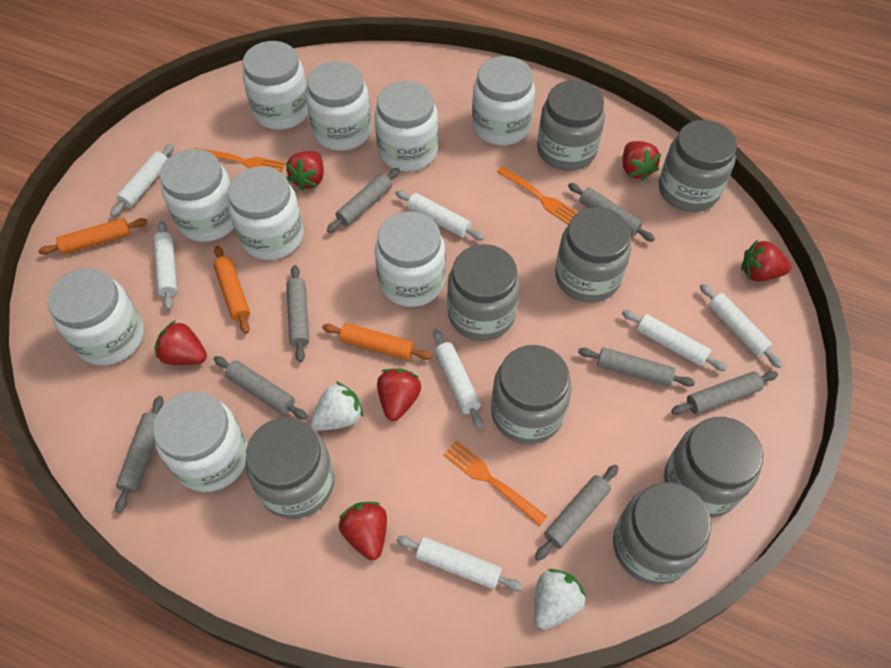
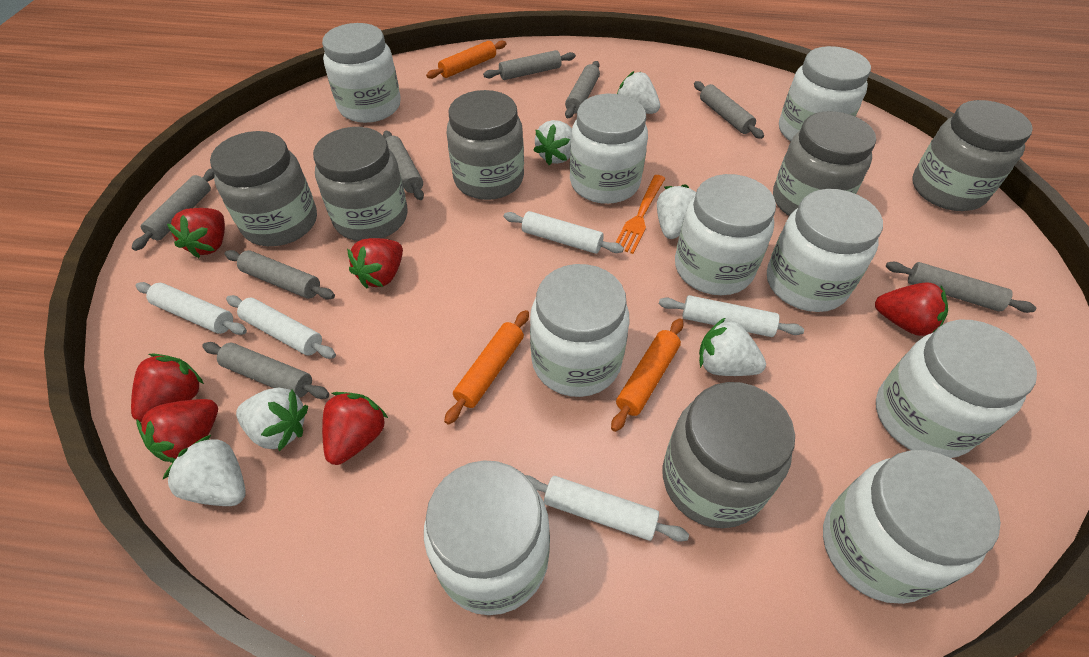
grey jar: 8 -> 6
orange fork: 3 -> 1
white rolling pin: 7 -> 5
white strawberry: 2 -> 6

